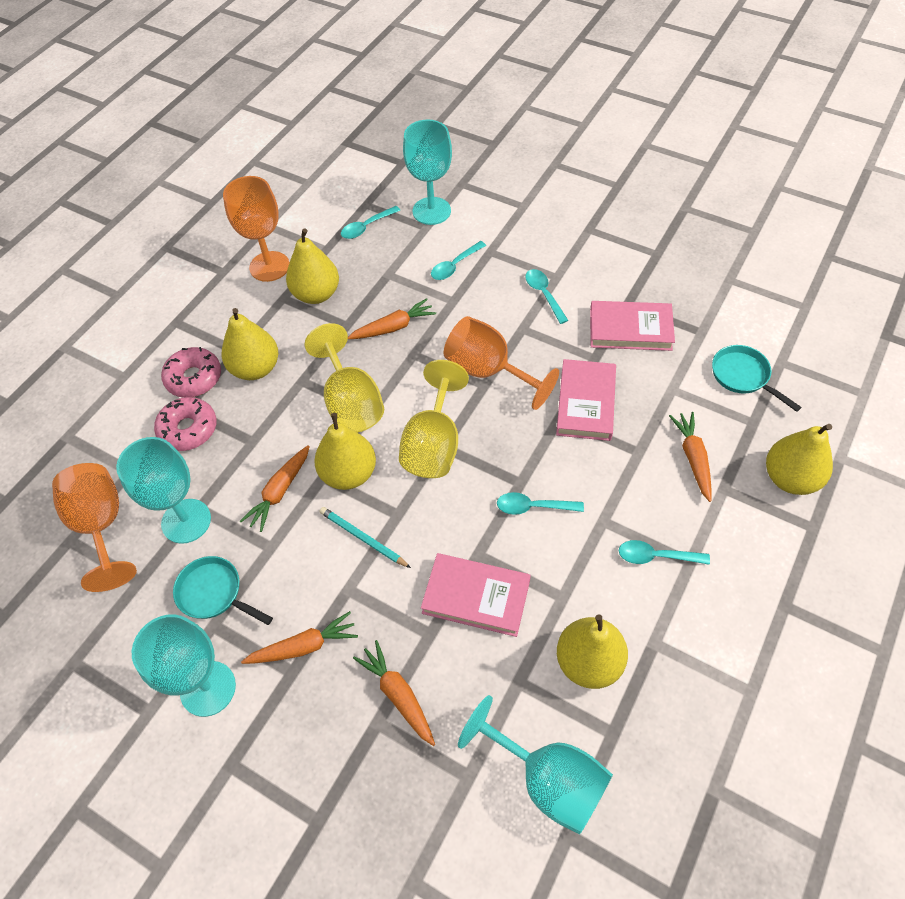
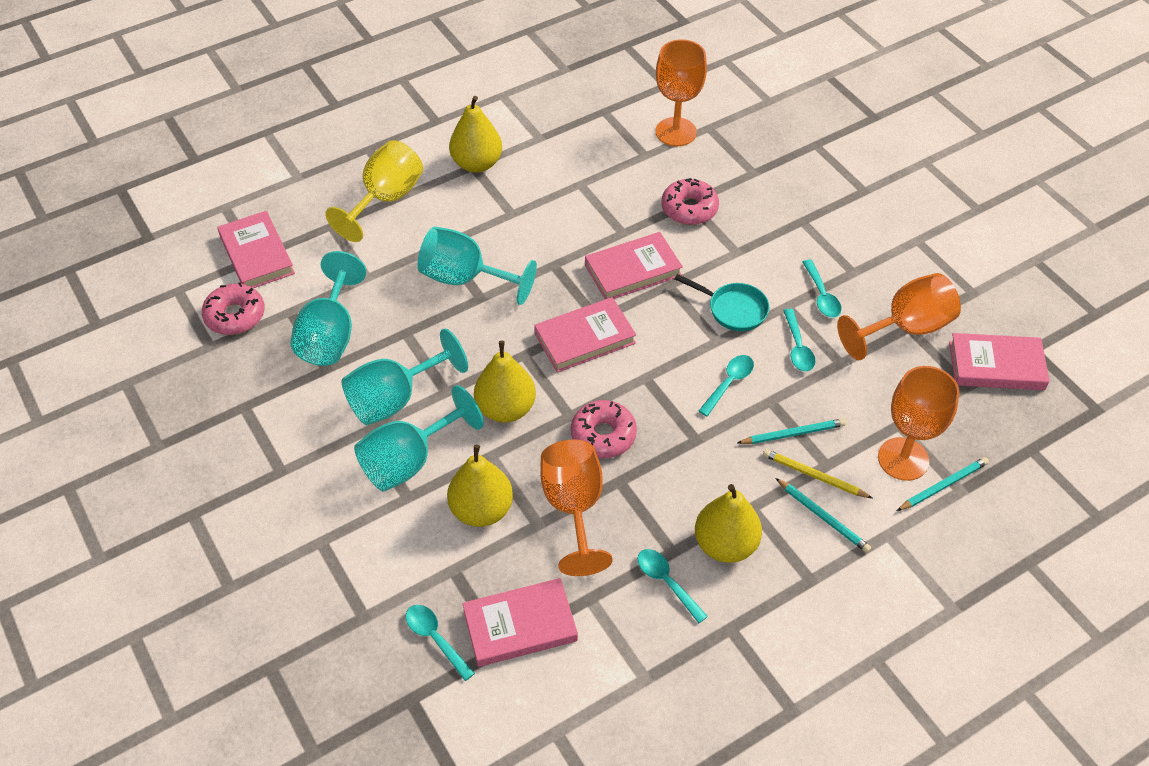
orange carrot: 5 -> 0
orange goblet: 3 -> 4
pink book: 3 -> 5
pink donut: 2 -> 3
turquoise pan: 2 -> 1
turquoise pencil: 1 -> 3
yellow goblet: 2 -> 1
yellow pear: 5 -> 4
yellow pencil: 0 -> 1

